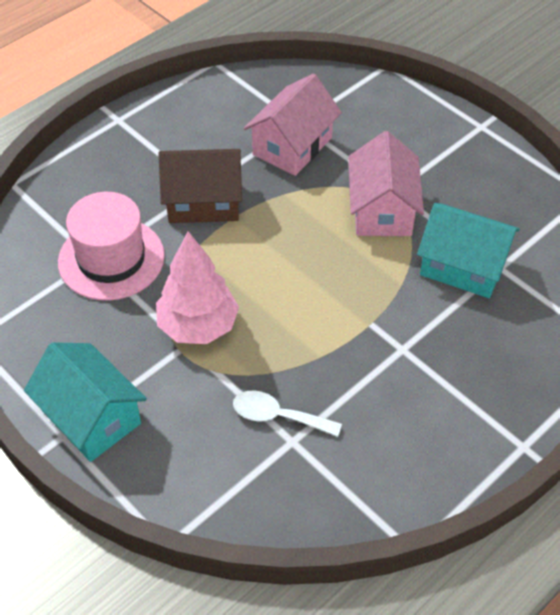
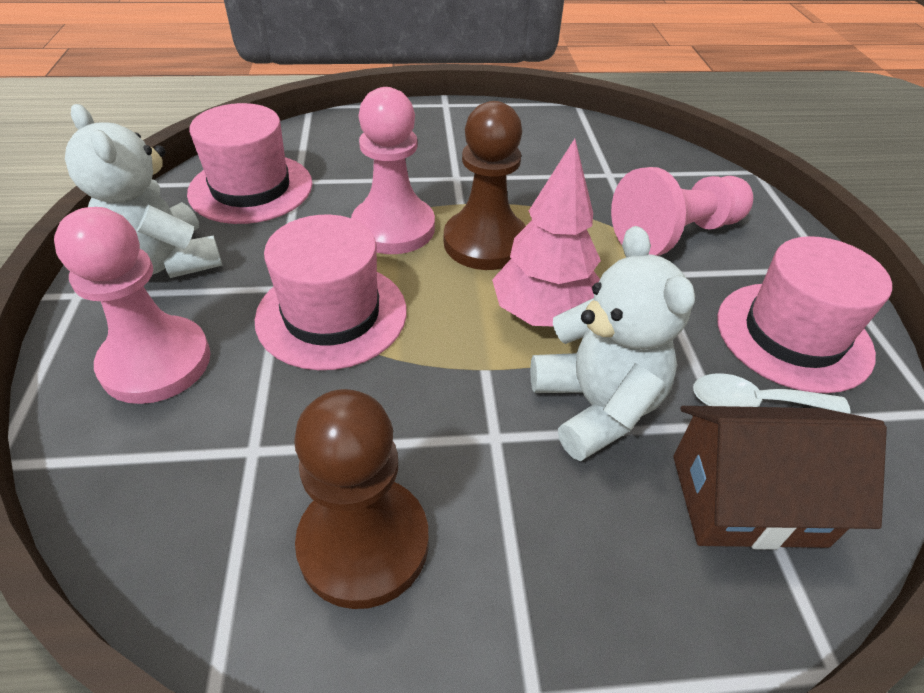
brown pawn: 0 -> 2
pink hat: 1 -> 3
pink house: 2 -> 0
pink pawn: 0 -> 3
turquoise house: 2 -> 0
white teddy bear: 0 -> 2

